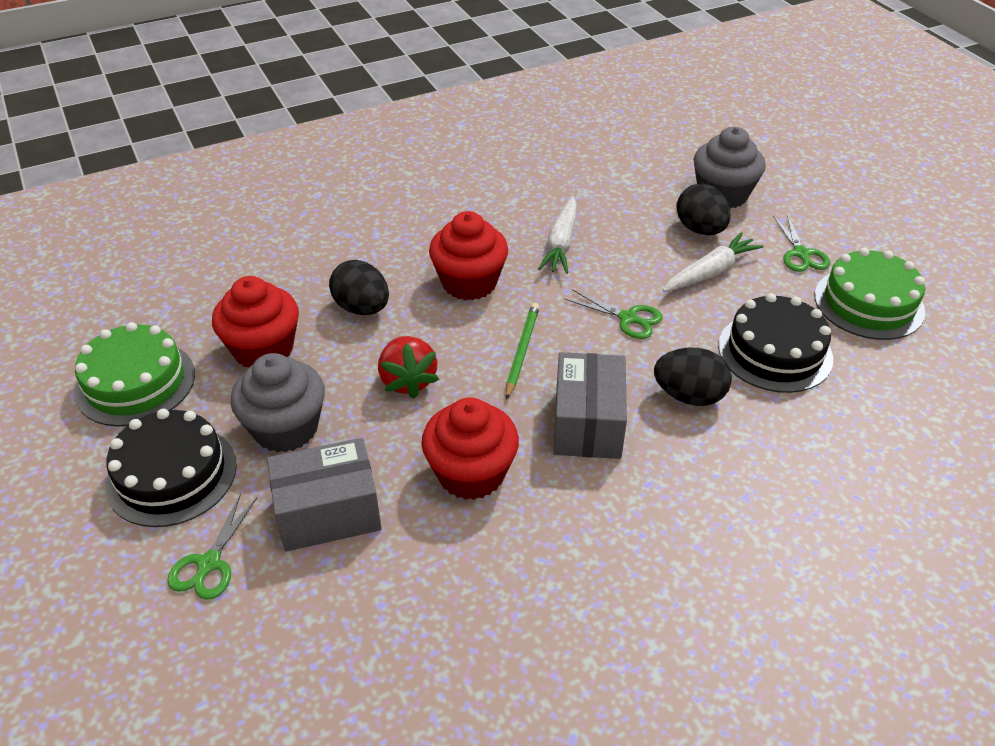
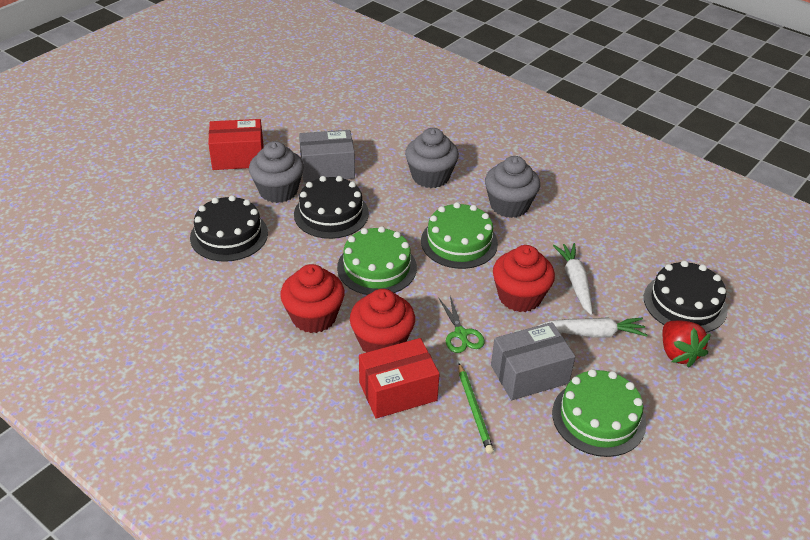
black cake: 2 -> 3
black egg: 3 -> 0
green cake: 2 -> 3
green scissors: 3 -> 1
grey cupcake: 2 -> 3
red box: 0 -> 2

